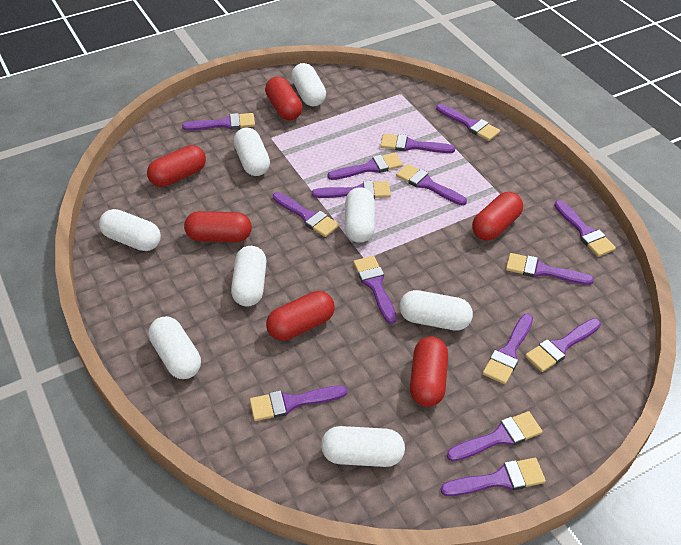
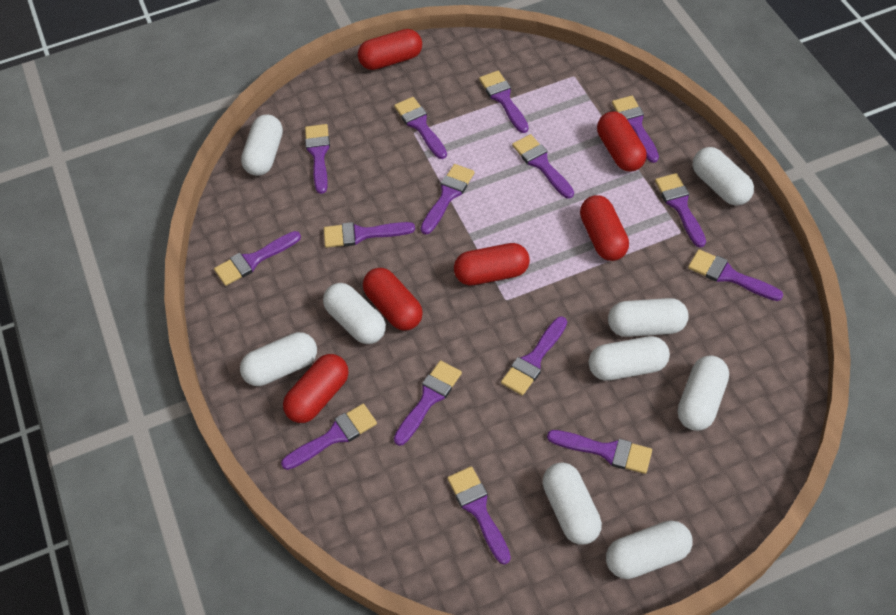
white capsule: 8 -> 9

